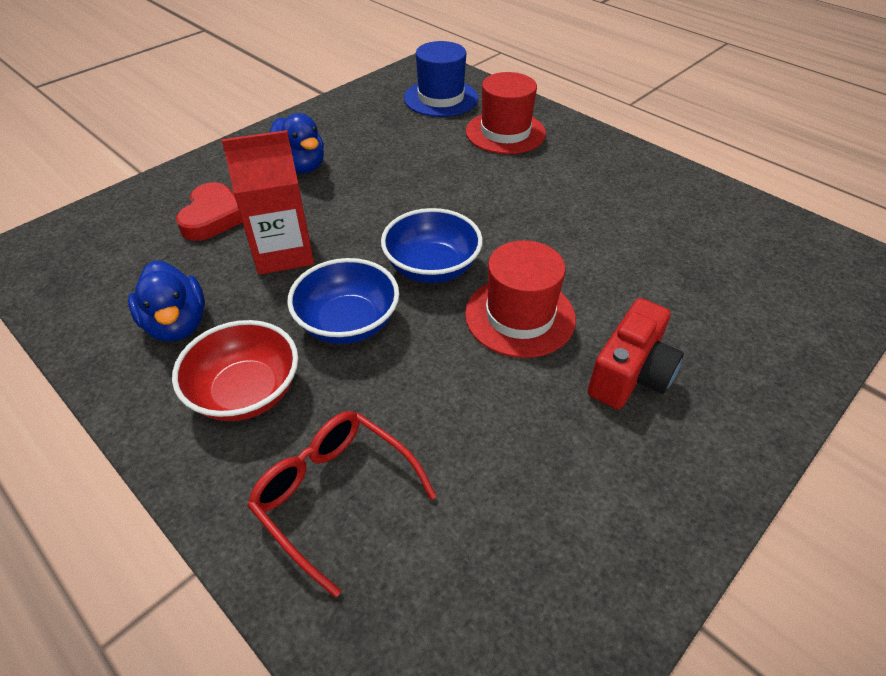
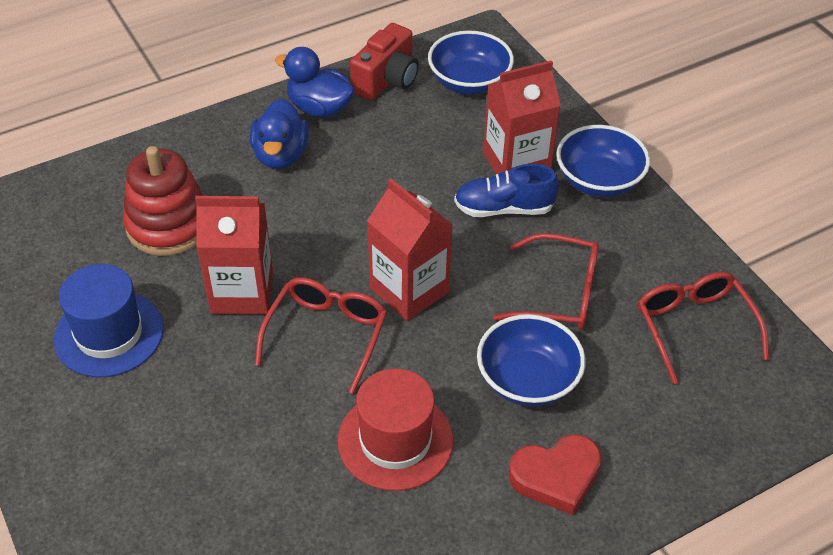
blue bowl: 2 -> 3
blue shoe: 0 -> 1
red bowl: 1 -> 0
red carton: 1 -> 3
red glasses: 1 -> 3
red hat: 2 -> 1
red stacking toy: 0 -> 1

